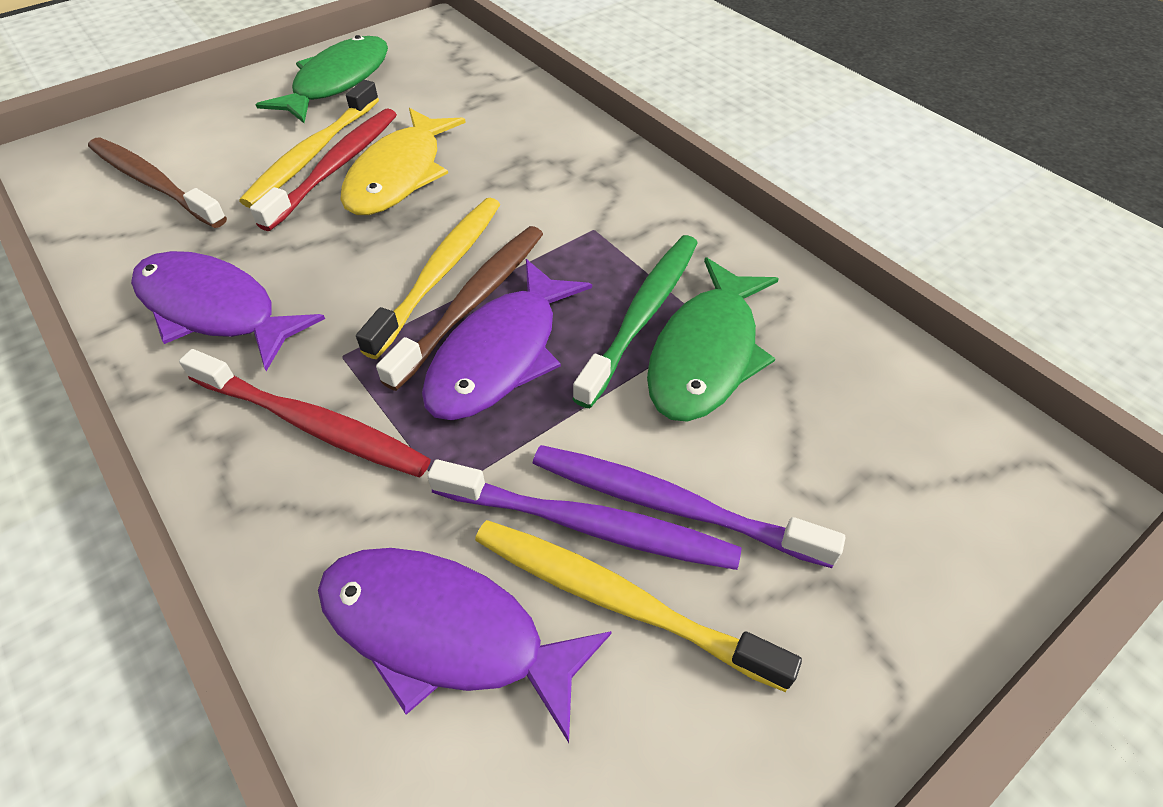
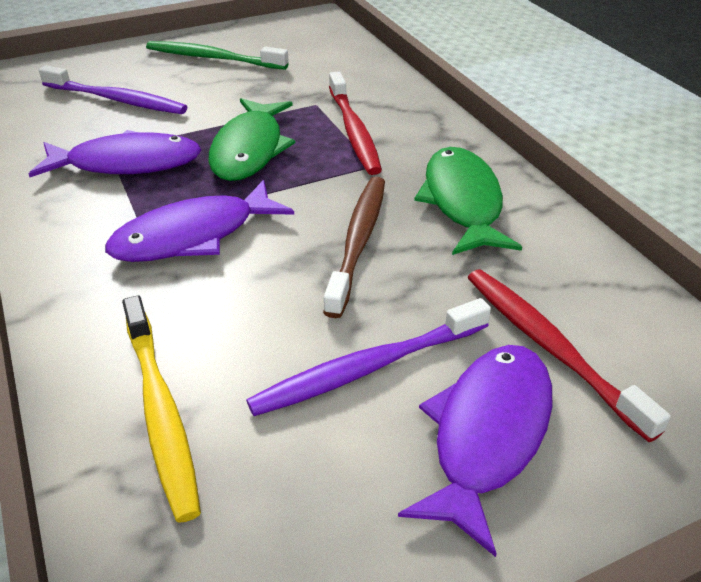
brown toothbrush: 2 -> 1
yellow fish: 1 -> 0
yellow toothbrush: 3 -> 1

